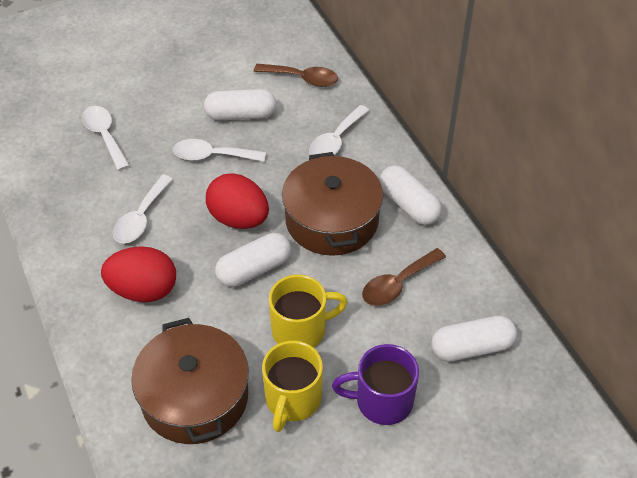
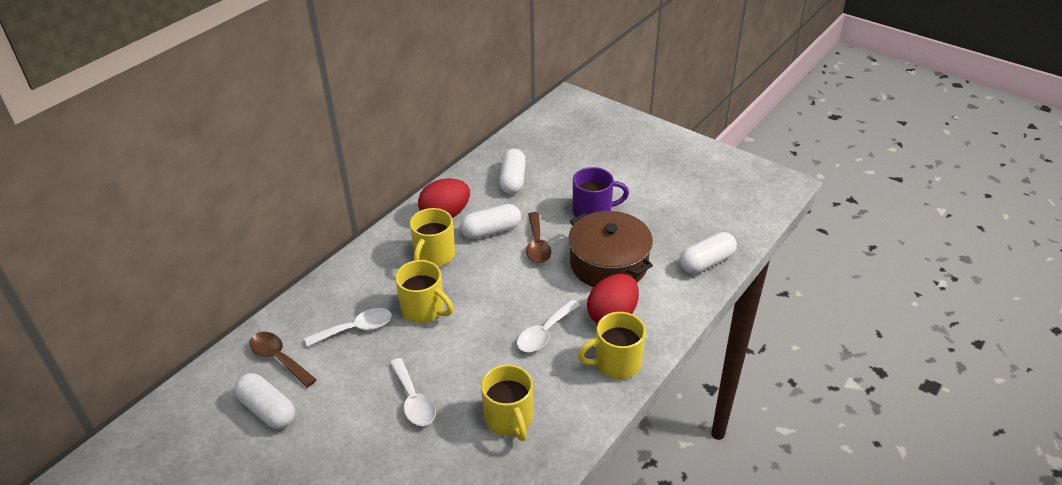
brown pot: 2 -> 1
white spoon: 4 -> 3
yellow mug: 2 -> 4

